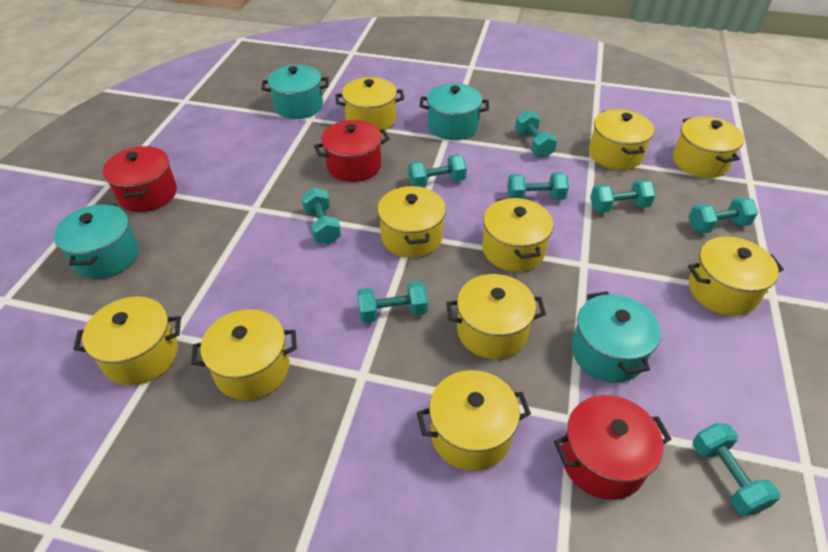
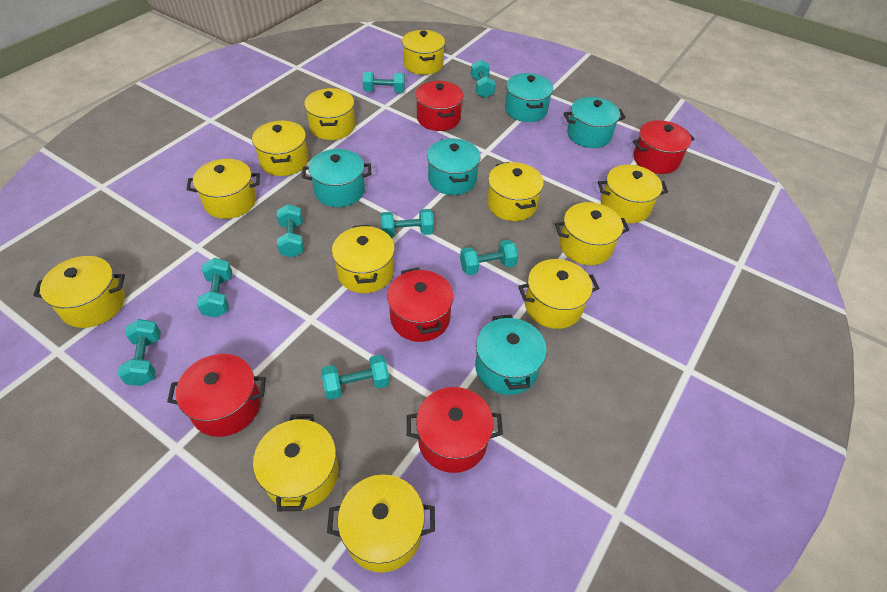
red pot: 3 -> 5
turquoise pot: 4 -> 5
yellow pot: 10 -> 12

